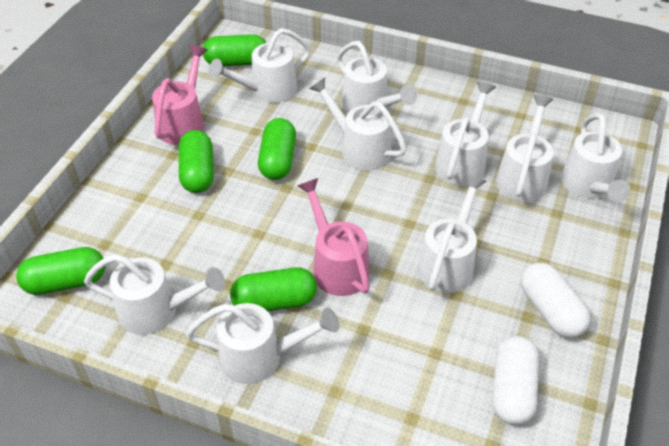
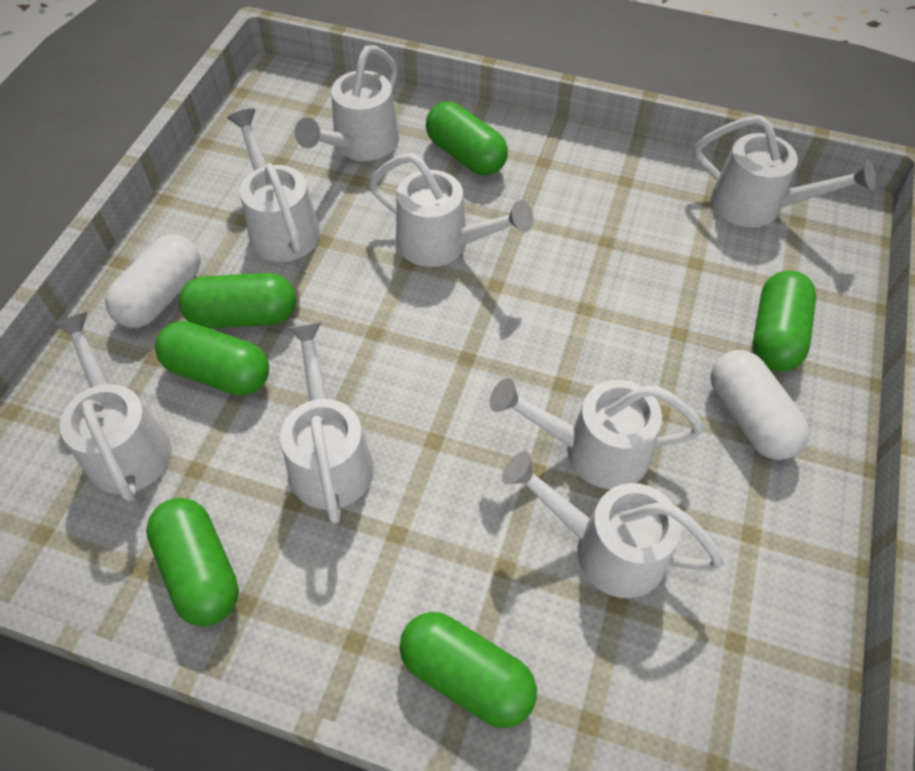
green capsule: 5 -> 6
pink watering can: 2 -> 0
white watering can: 9 -> 8

